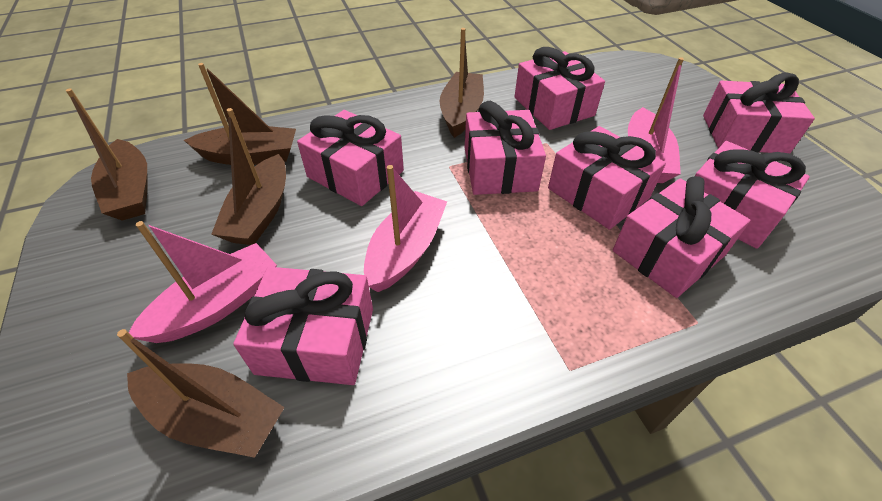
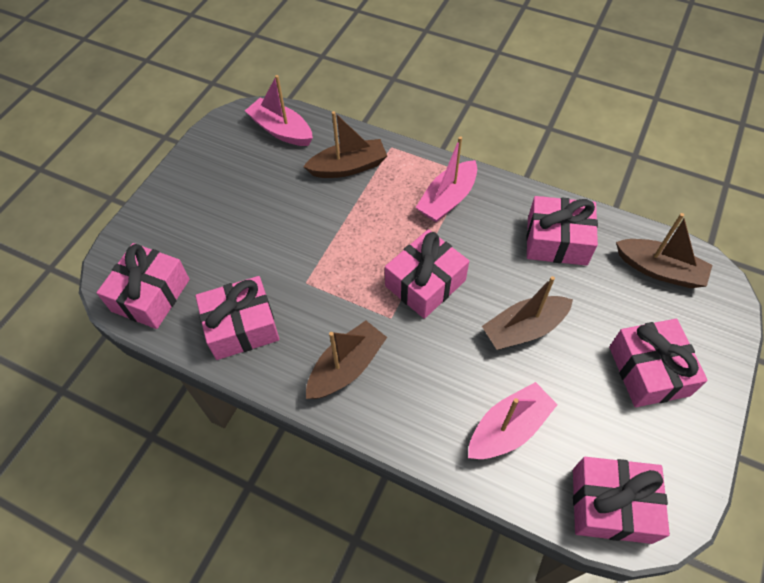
brown boat: 5 -> 4
pink gift: 8 -> 6

